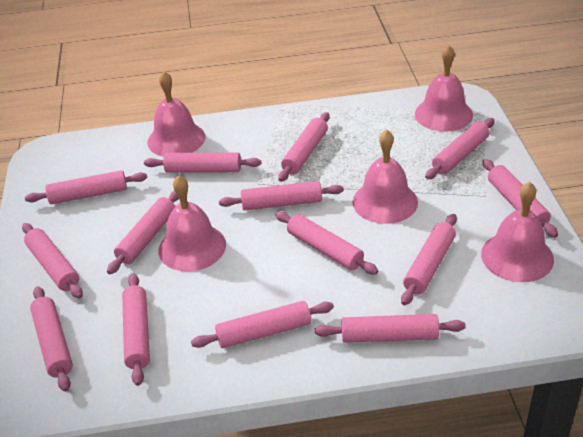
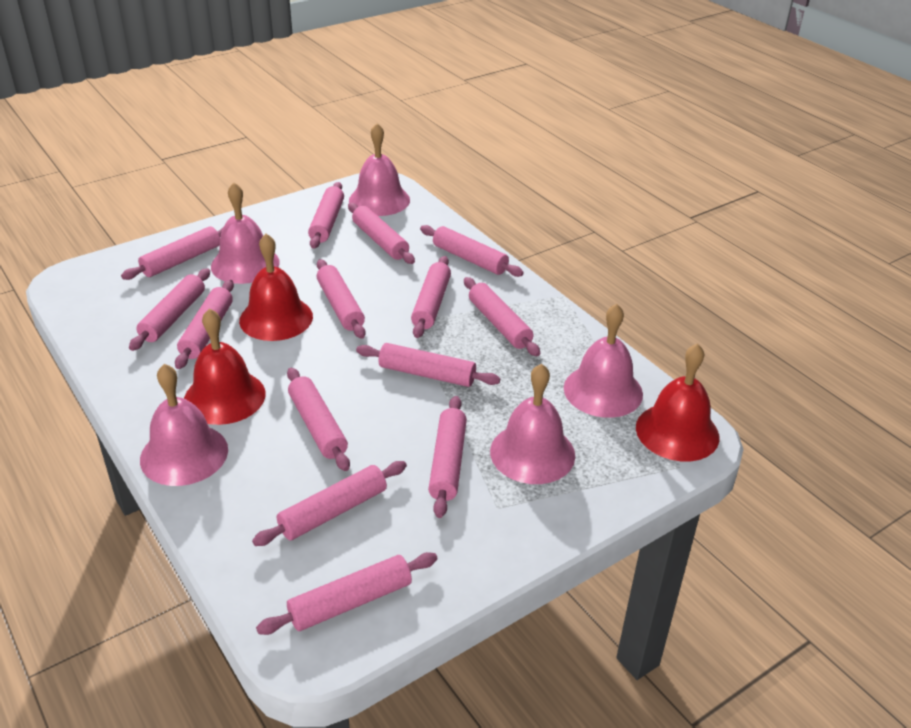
red bell: 0 -> 3

